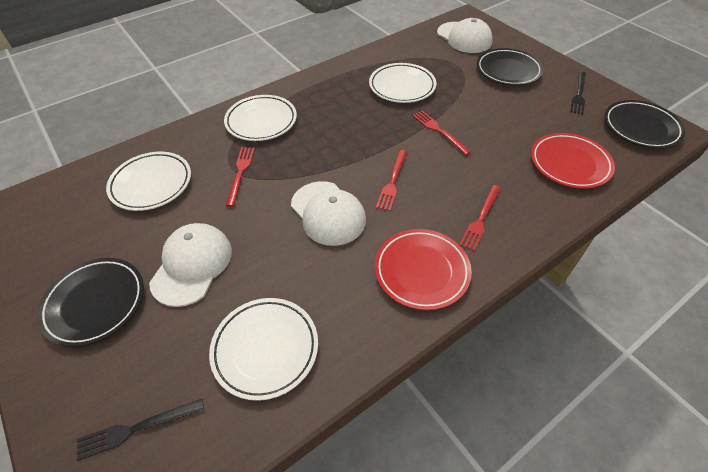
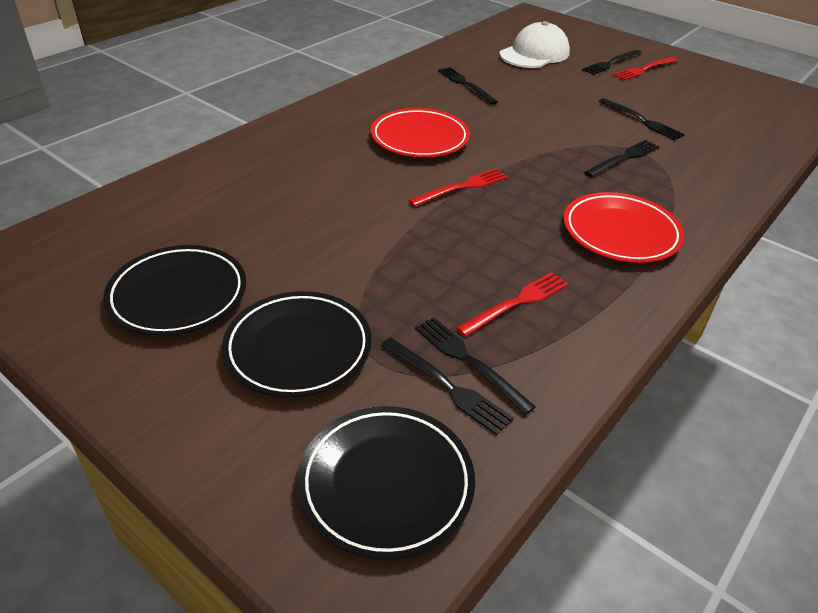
black fork: 2 -> 6
red fork: 4 -> 3
white cap: 3 -> 1
white plate: 4 -> 0

